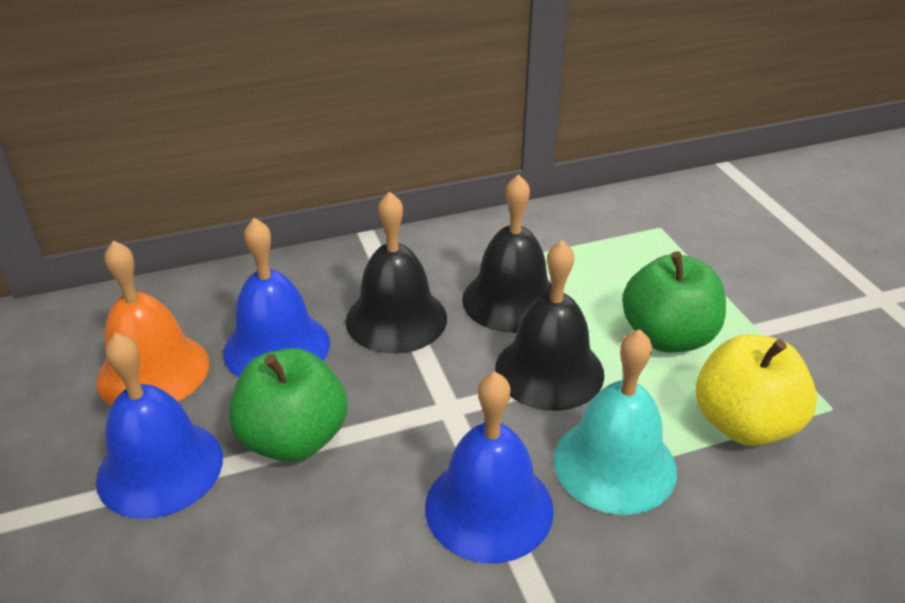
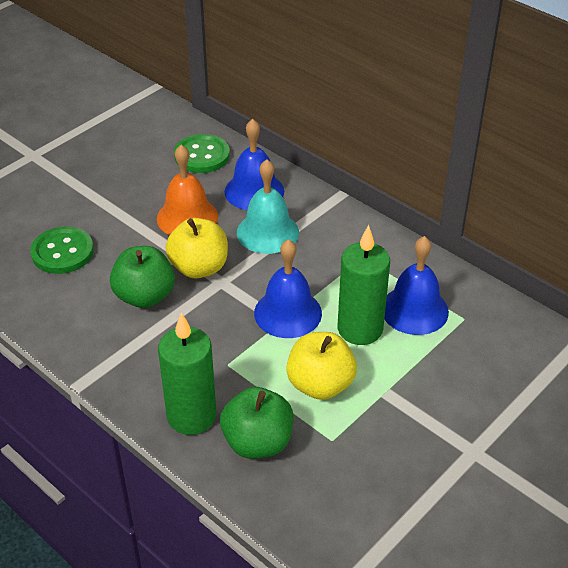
black bell: 3 -> 0
green button: 0 -> 2
green candle: 0 -> 2
yellow apple: 1 -> 2

